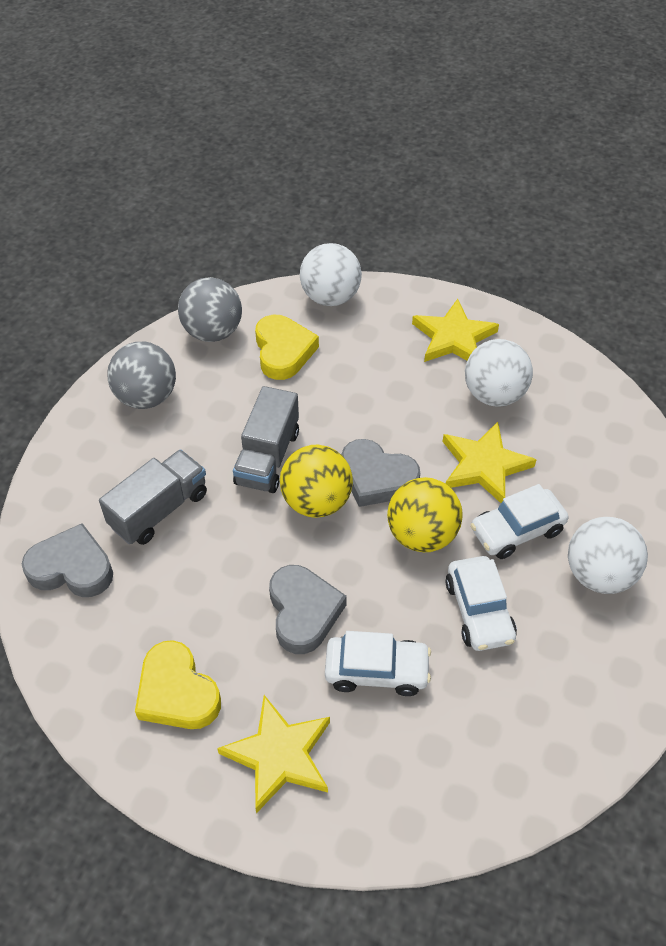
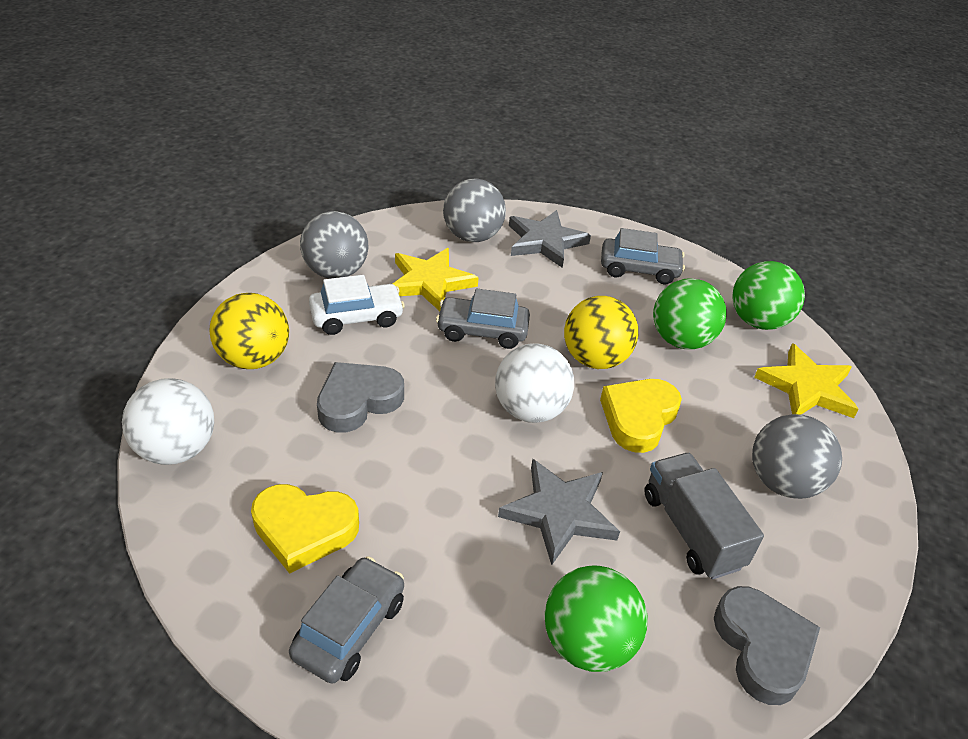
green ball: 0 -> 3
grey ball: 2 -> 3
grey car: 0 -> 3
grey heart: 3 -> 2
grey star: 0 -> 2
grey truck: 2 -> 1
white ball: 3 -> 2
white car: 3 -> 1
yellow star: 3 -> 2

